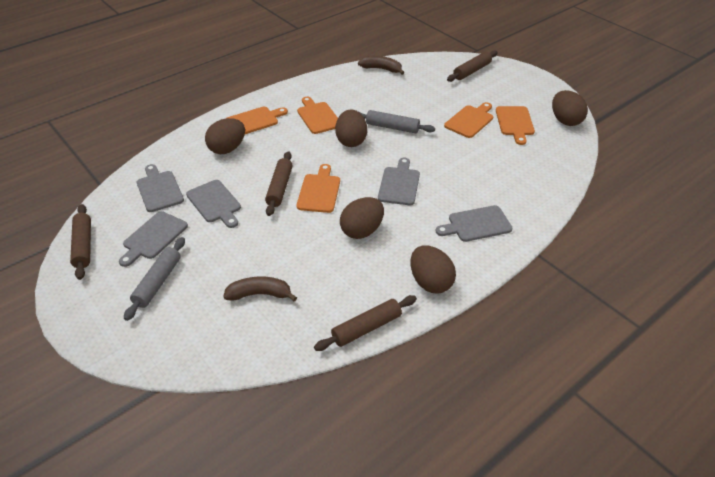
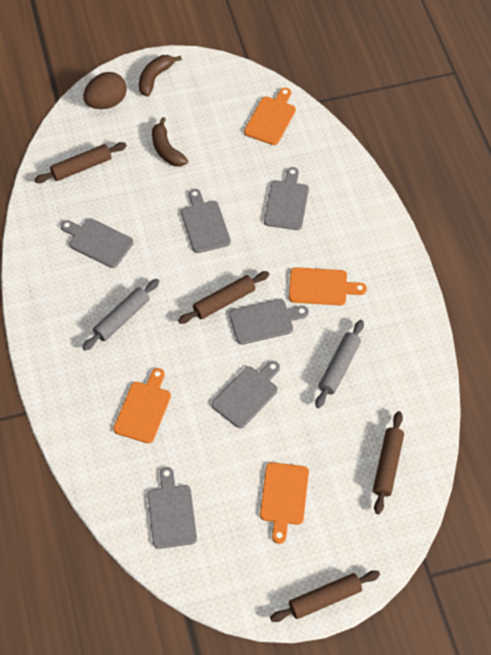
brown egg: 5 -> 1
grey cutting board: 5 -> 6
orange cutting board: 5 -> 4

